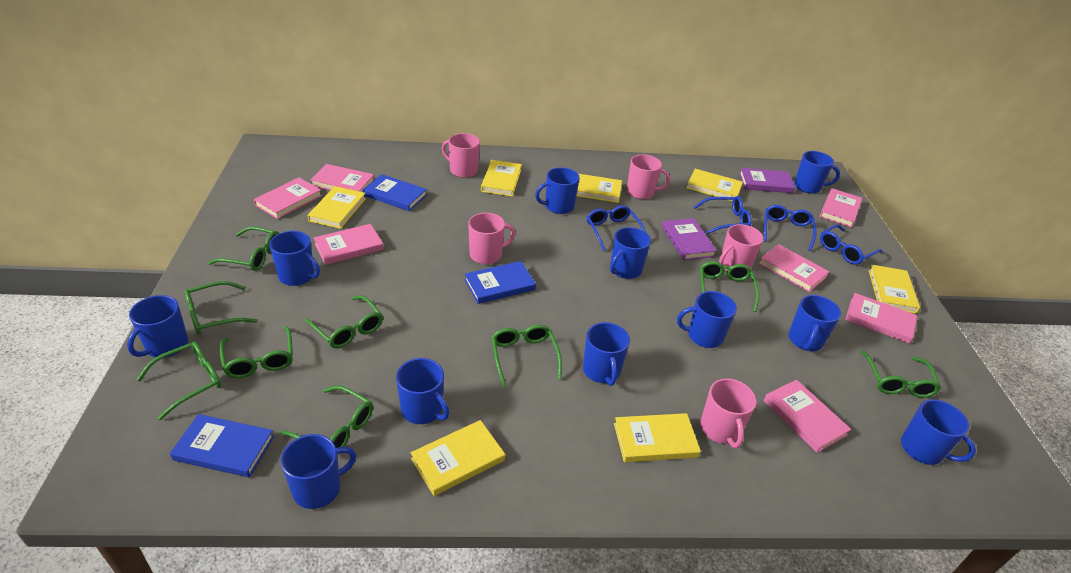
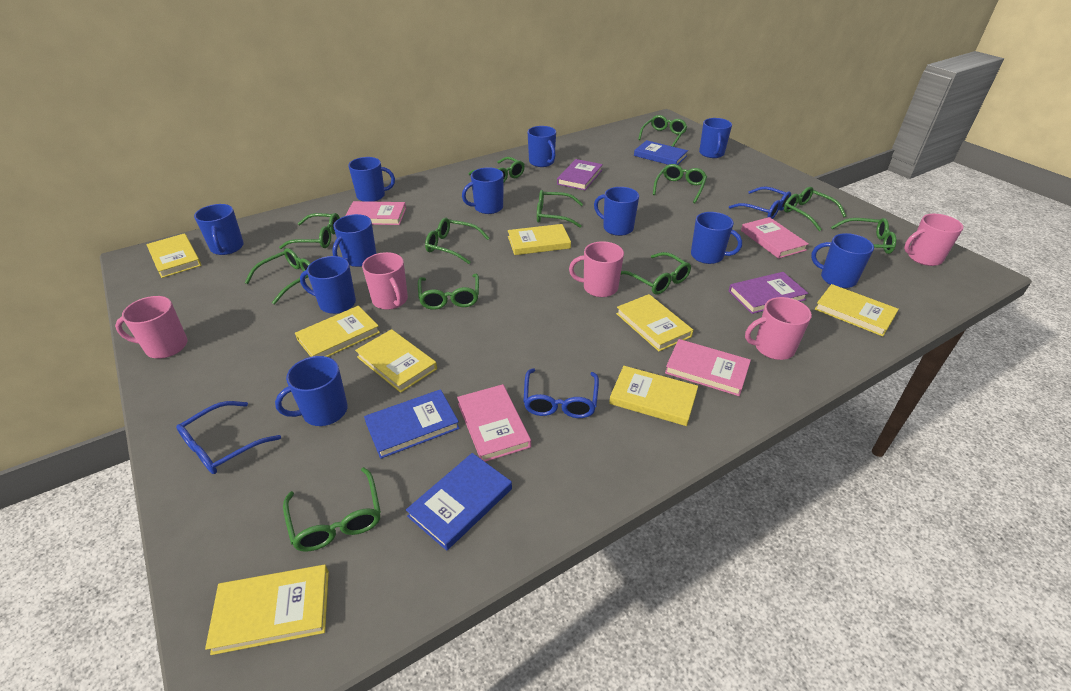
blue glasses: 4 -> 3
green glasses: 9 -> 12
pink book: 7 -> 4
yellow book: 7 -> 8

